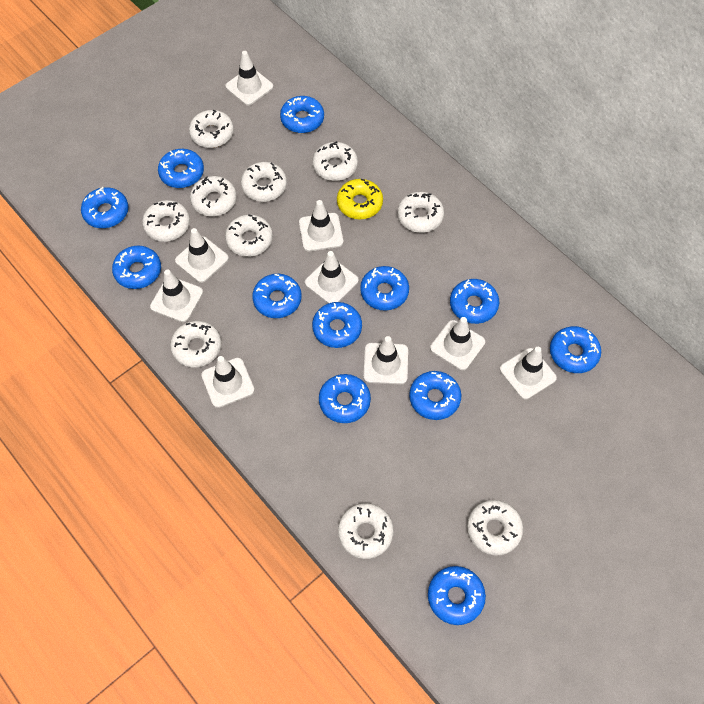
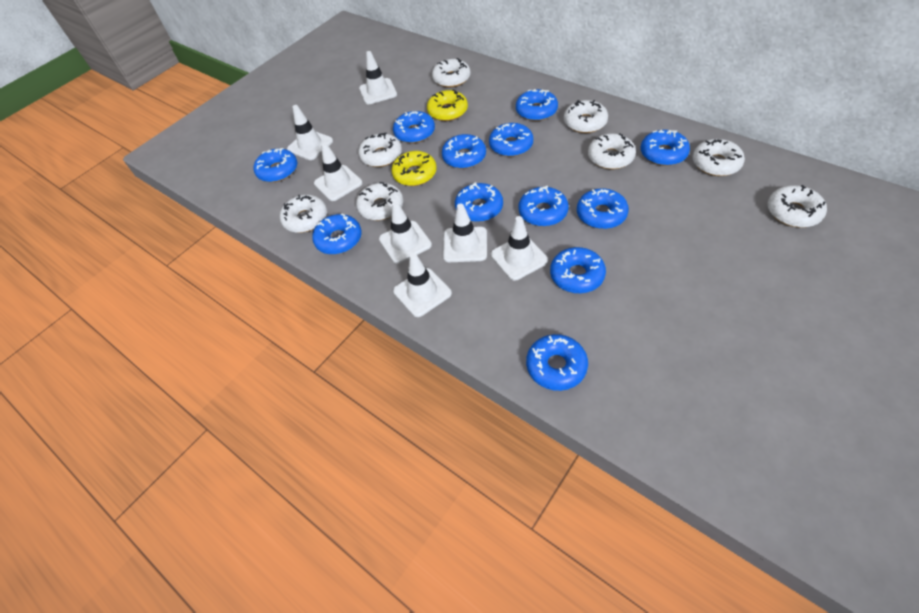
white donut: 10 -> 8
white traffic cone: 9 -> 7
yellow donut: 1 -> 2

